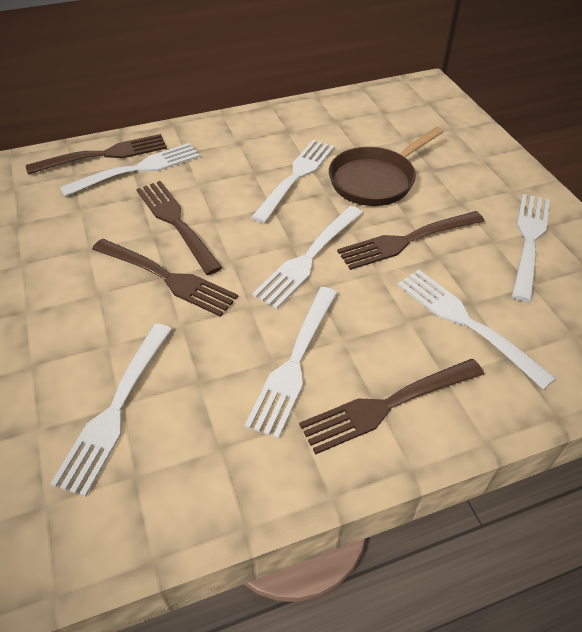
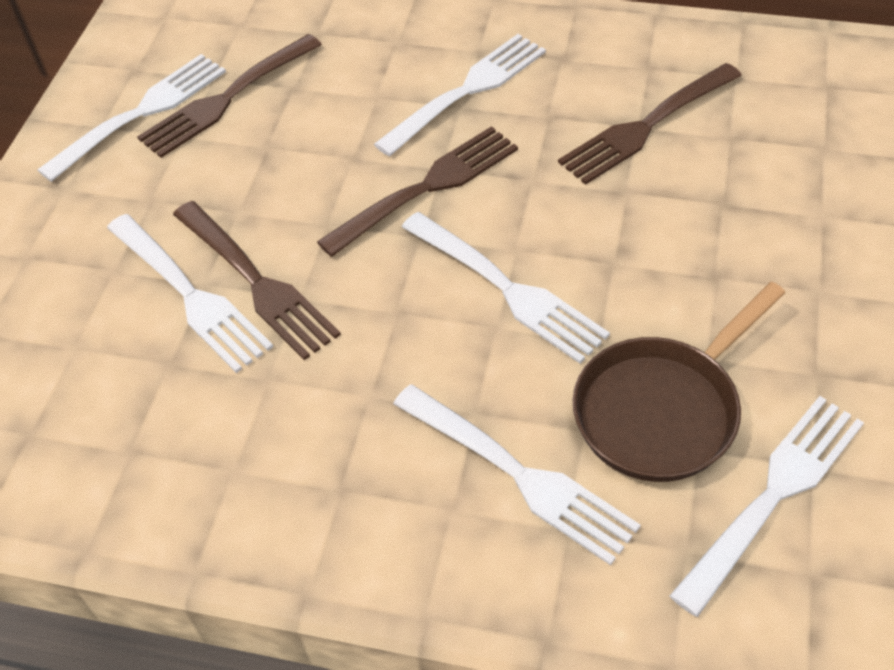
brown fork: 5 -> 4
white fork: 7 -> 6

